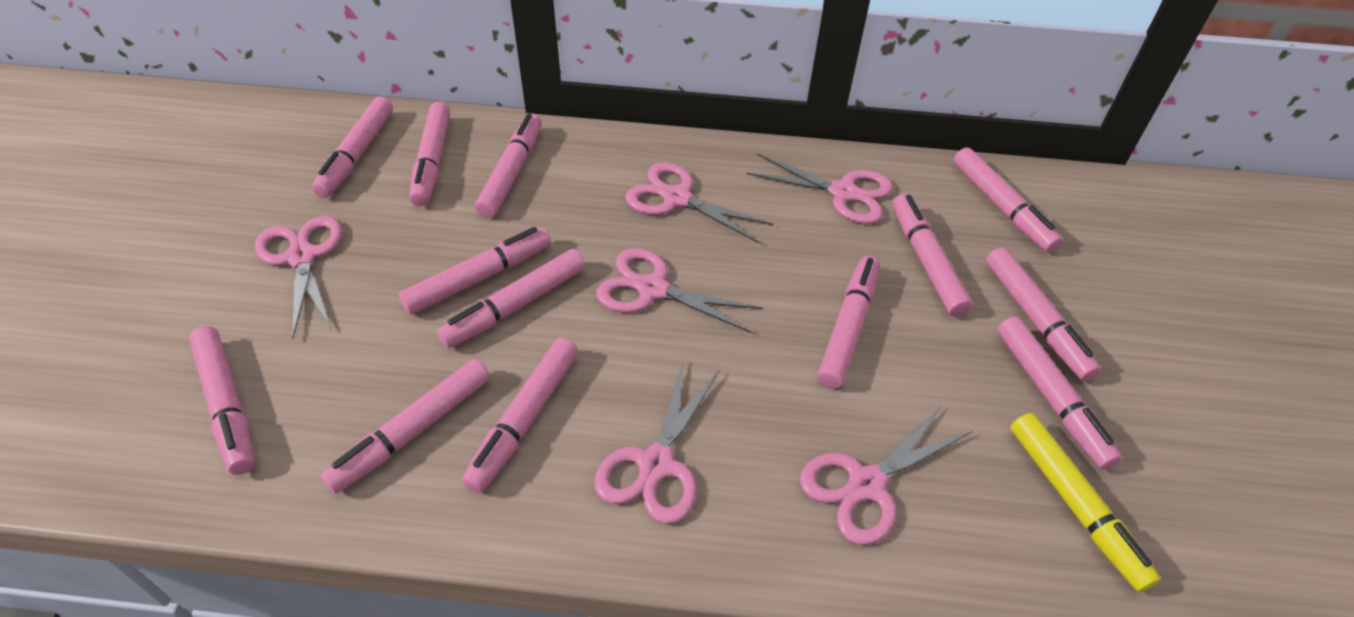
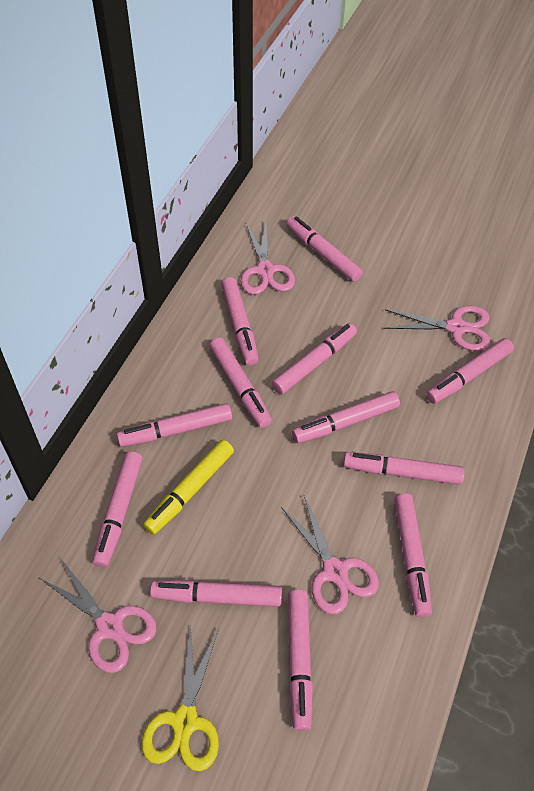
pink marker: 13 -> 12
pink scissors: 6 -> 4
yellow scissors: 0 -> 1

